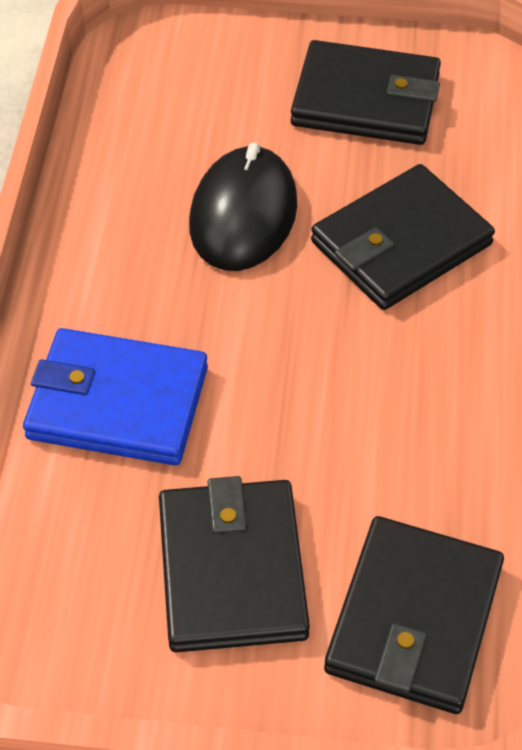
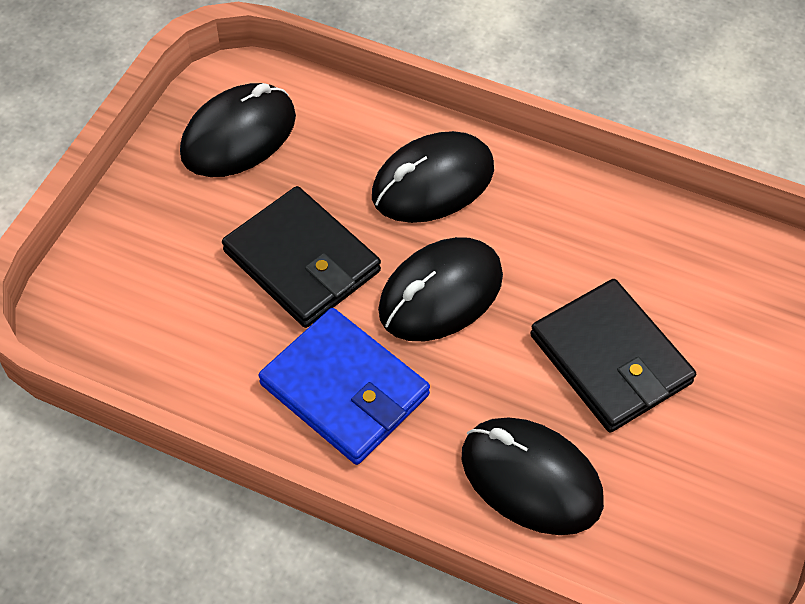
black mouse: 1 -> 4
black wallet: 4 -> 2

